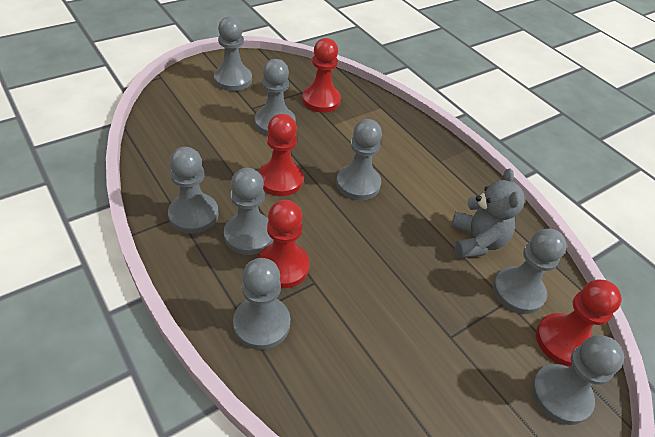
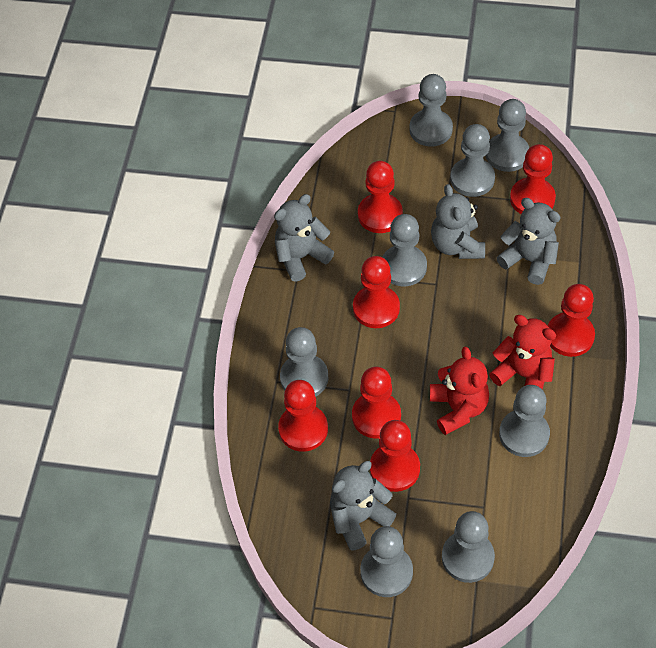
grey teddy bear: 1 -> 4
red pawn: 4 -> 7
red teddy bear: 0 -> 2

